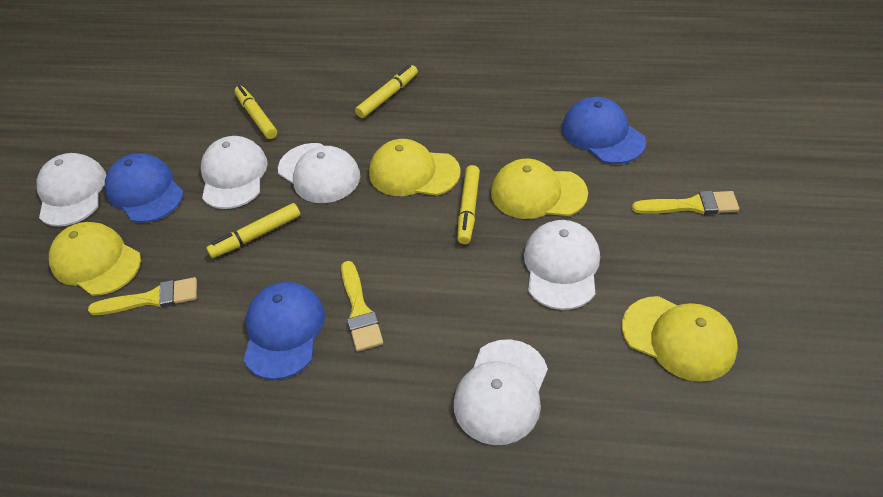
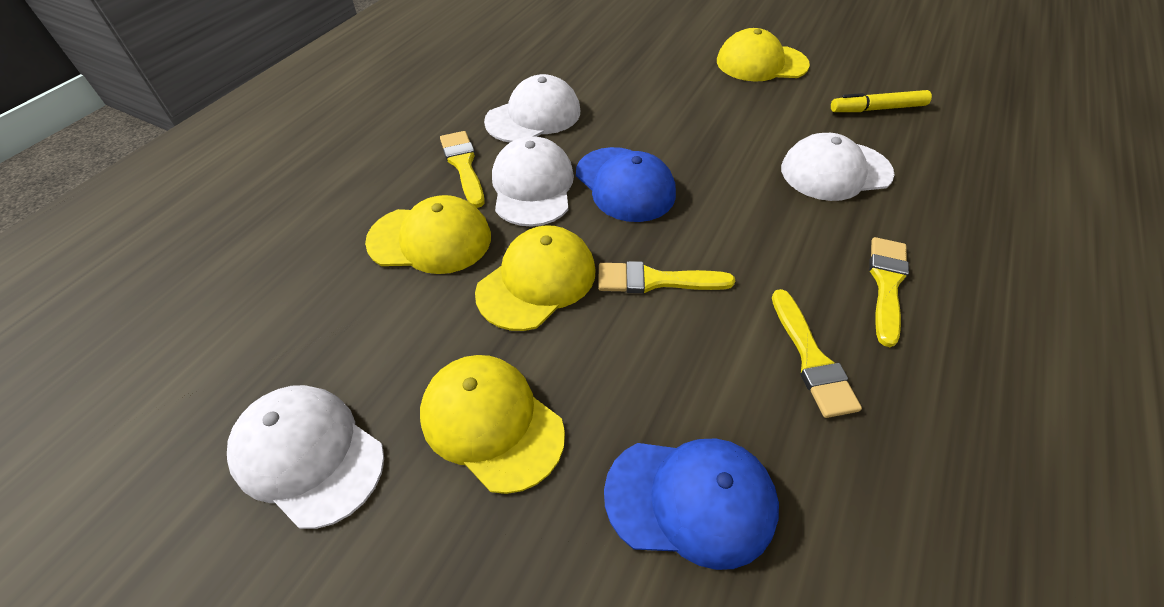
blue cap: 3 -> 2
white cap: 5 -> 4
yellow brush: 3 -> 4
yellow marker: 4 -> 1

